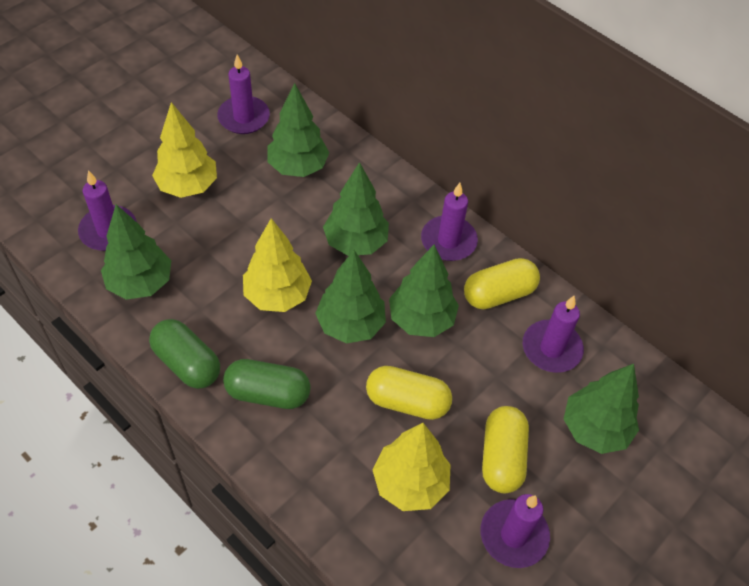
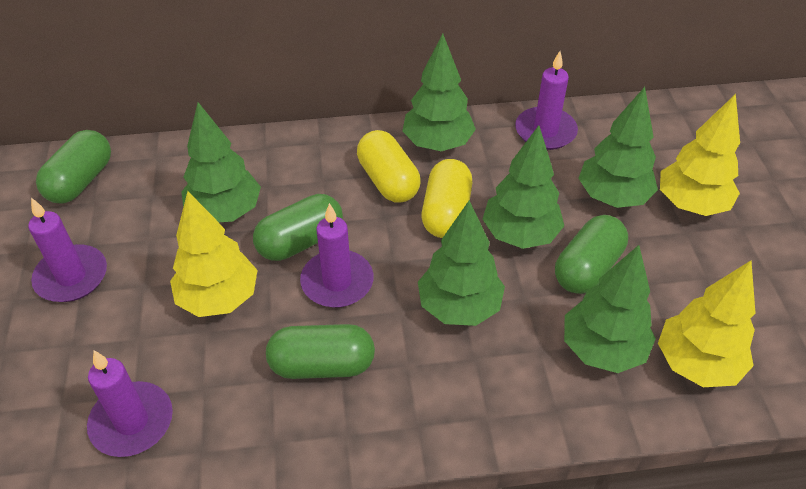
green capsule: 2 -> 4
purple candle: 5 -> 4
yellow capsule: 3 -> 2

